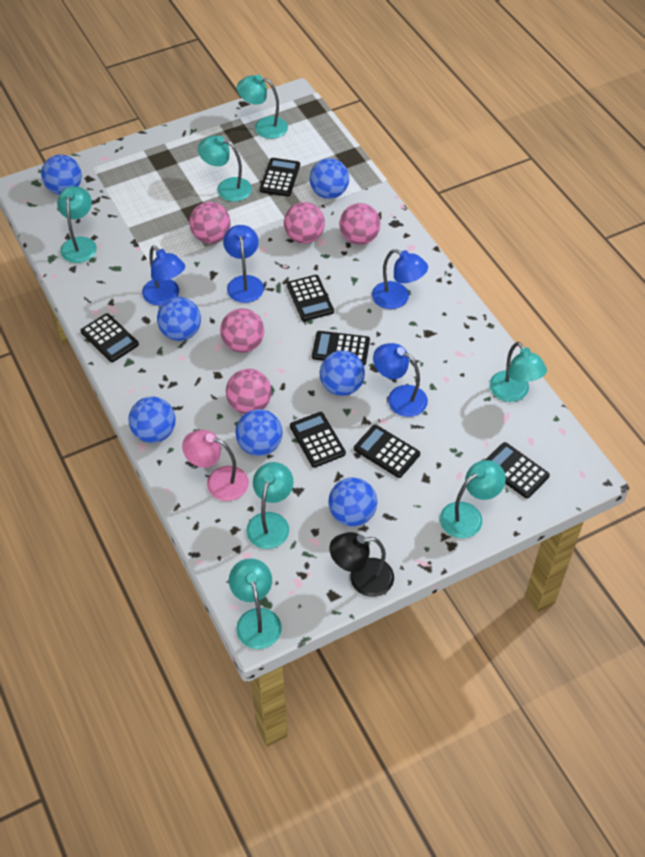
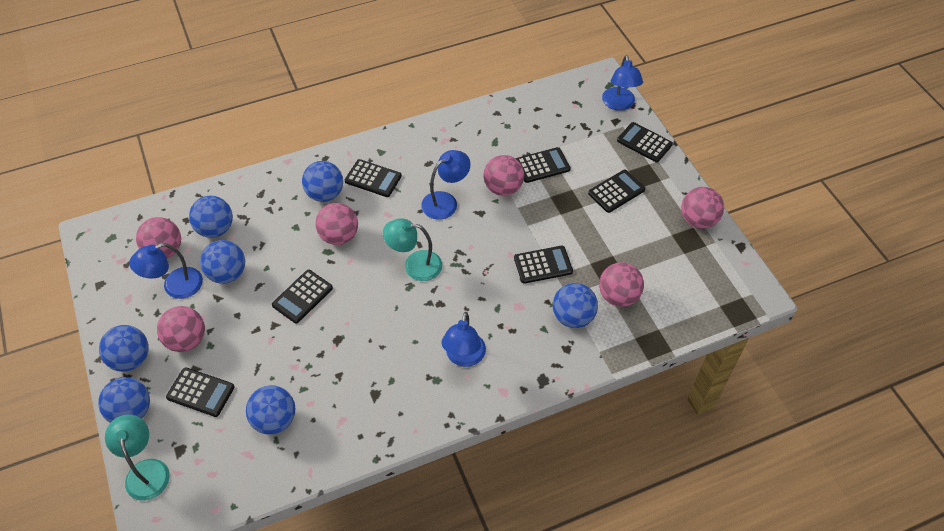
black lamp: 1 -> 0
pink ball: 5 -> 6
pink lamp: 1 -> 0
turquoise lamp: 7 -> 2

